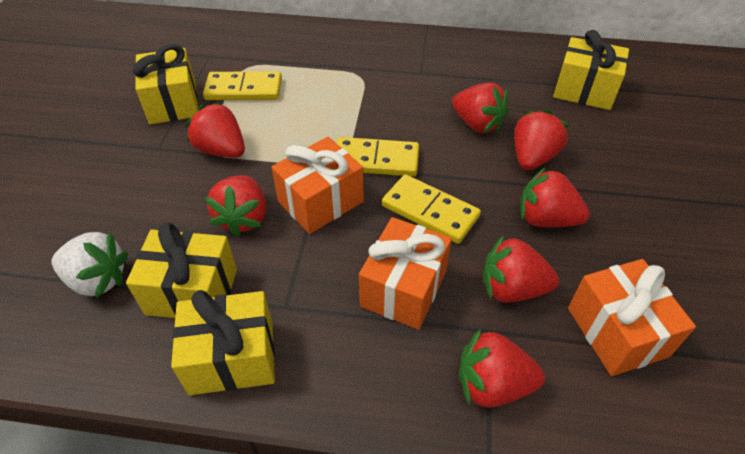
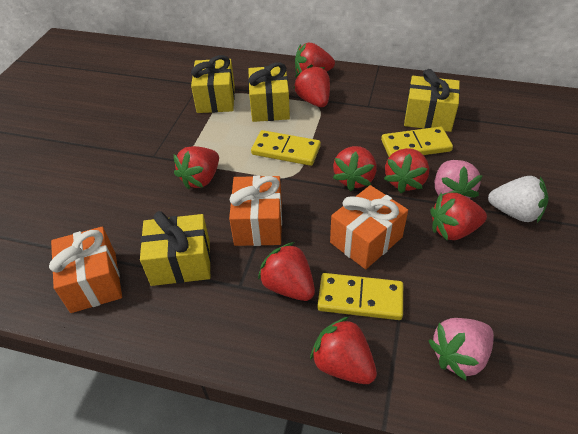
pink strawberry: 0 -> 2
red strawberry: 7 -> 8

